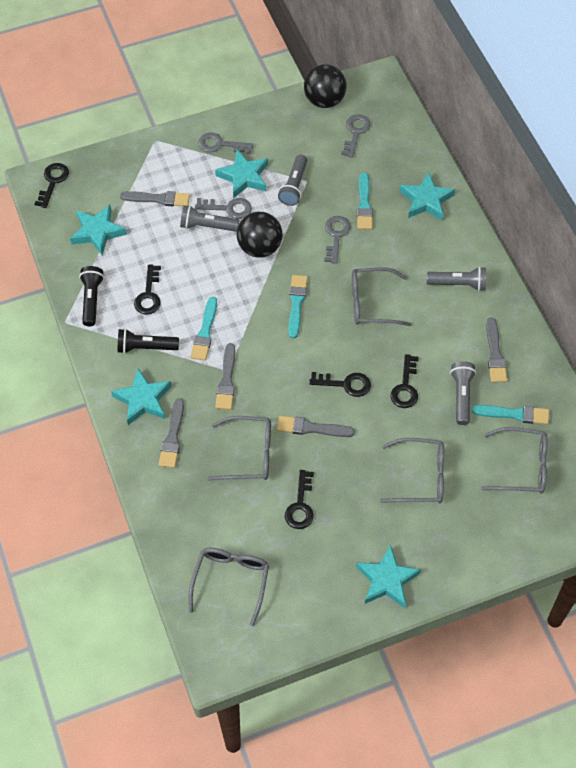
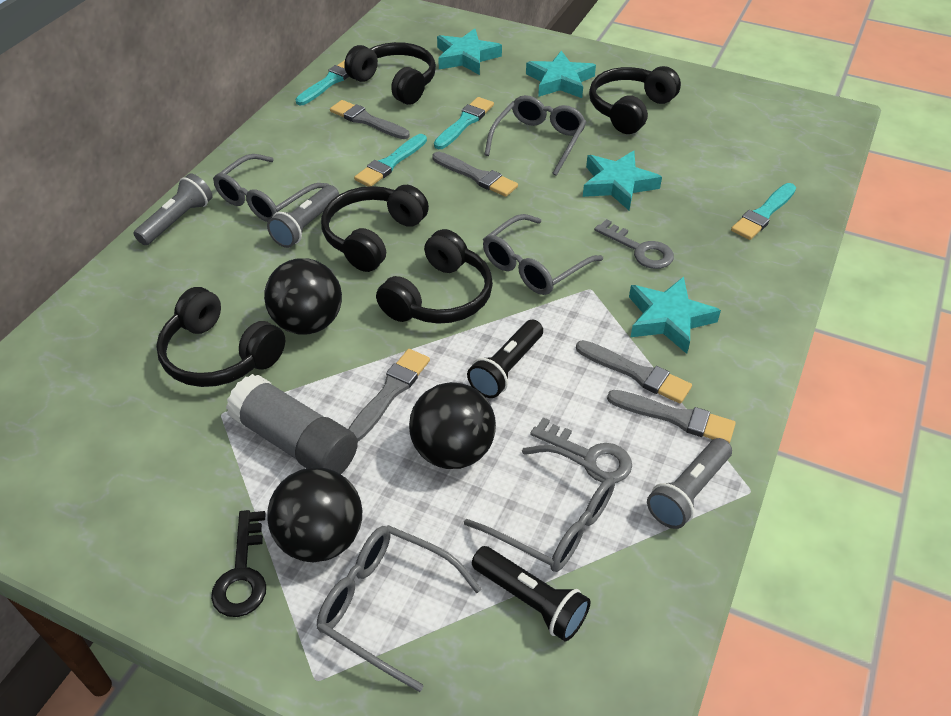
black ball: 2 -> 3
black headphones: 0 -> 5
black key: 5 -> 1
grey flashlight: 4 -> 3
grey glue stick: 0 -> 1
grey key: 4 -> 2
turquoise star: 5 -> 4

